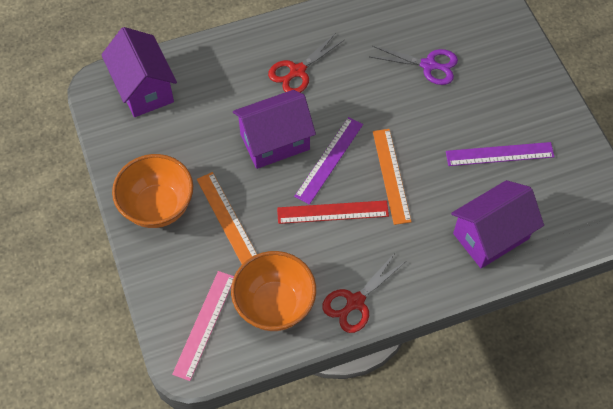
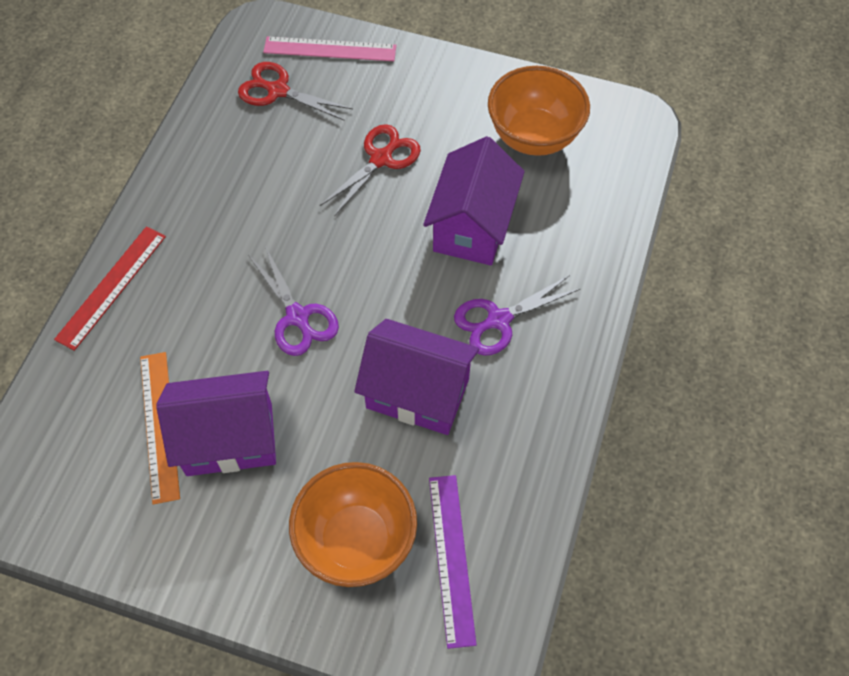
orange ruler: 2 -> 1
purple ruler: 2 -> 1
purple scissors: 1 -> 2

